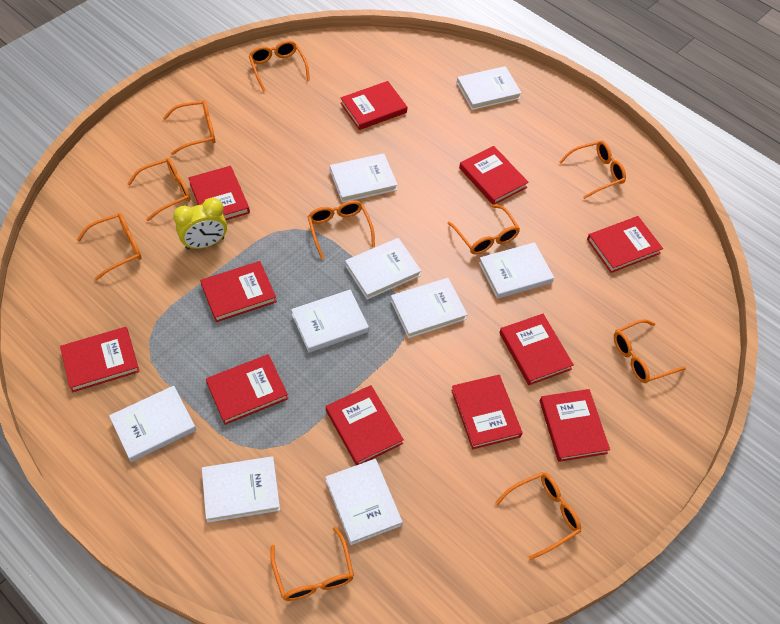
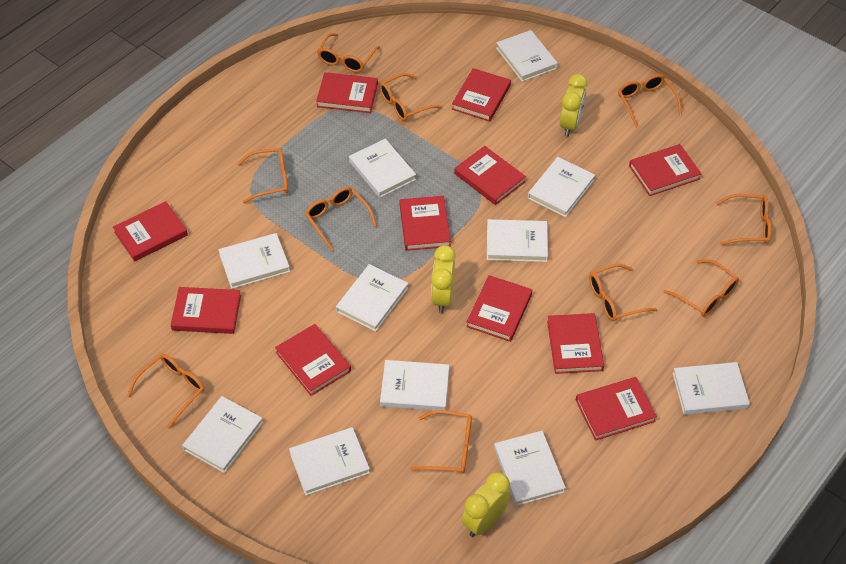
white book: 9 -> 11
yellow clock: 1 -> 3

